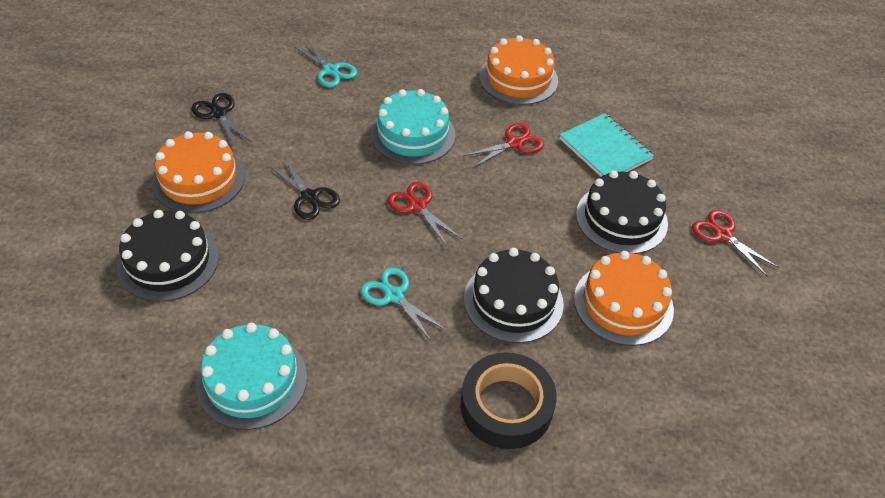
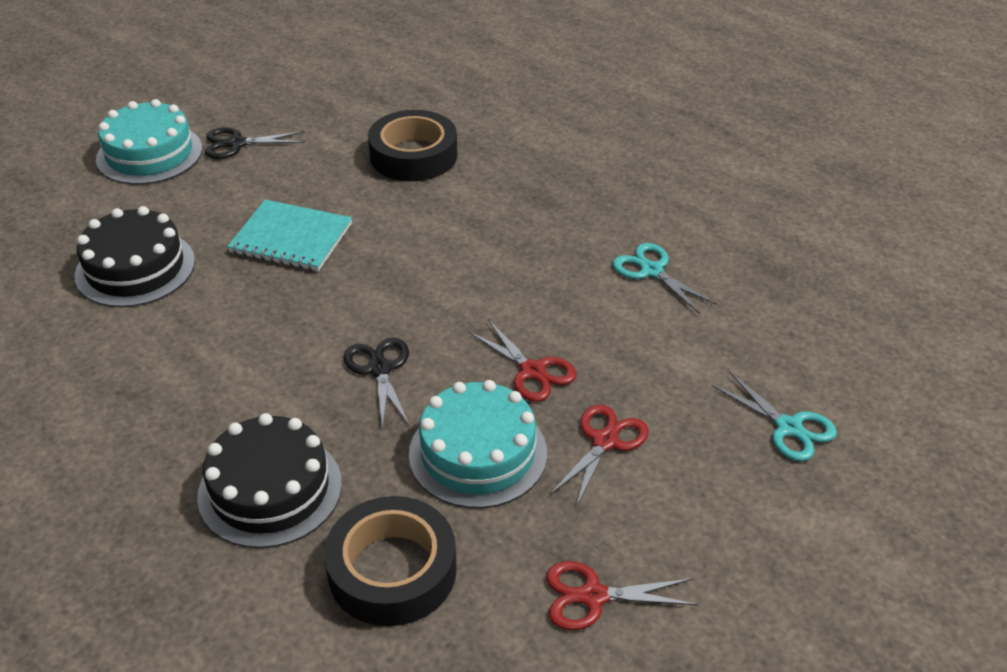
black cake: 3 -> 2
black tape: 1 -> 2
orange cake: 3 -> 0

